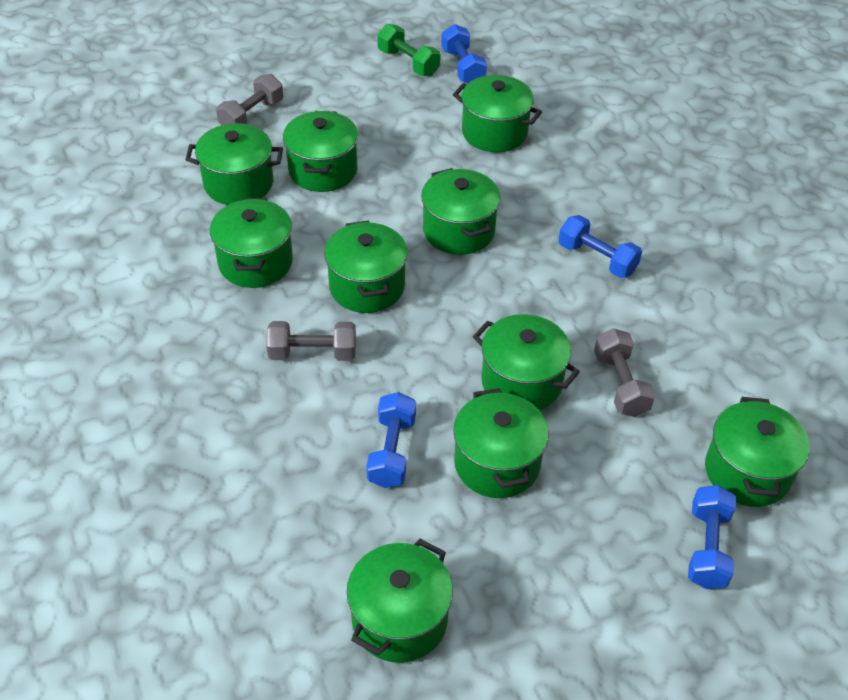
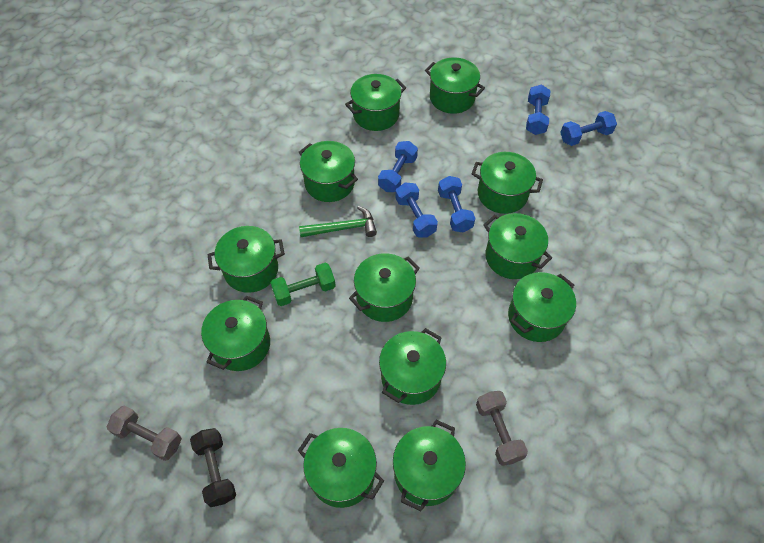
black dumbbell: 0 -> 1
blue dumbbell: 4 -> 5
green hammer: 0 -> 1
green pot: 10 -> 12
grey dumbbell: 3 -> 2

